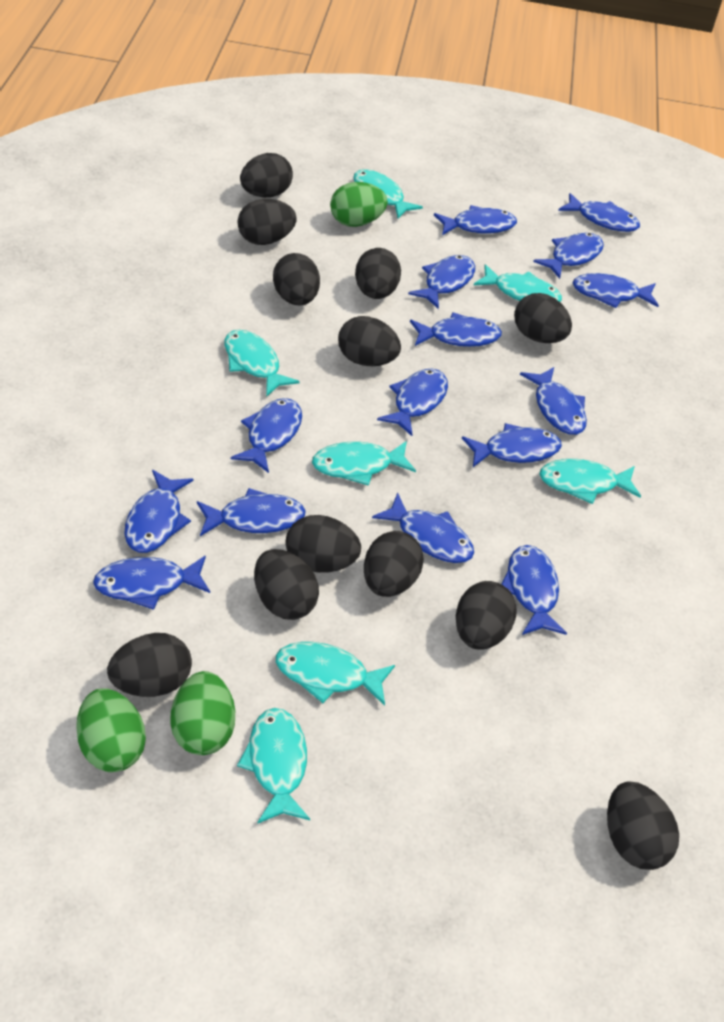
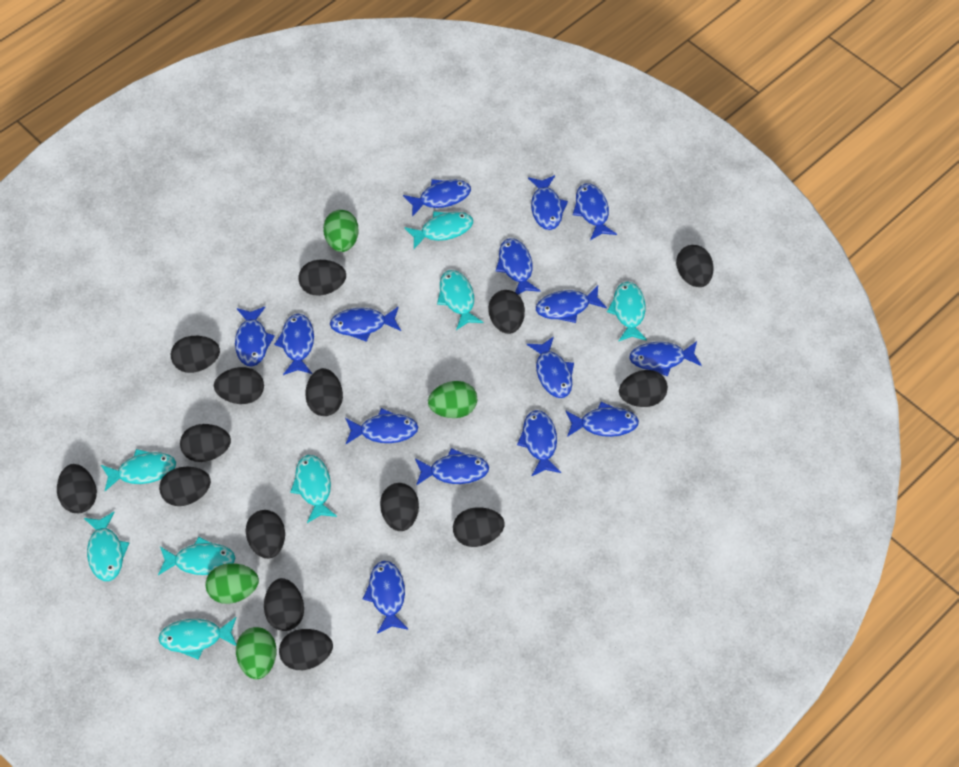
black egg: 12 -> 15
green egg: 3 -> 4
turquoise fish: 7 -> 8

